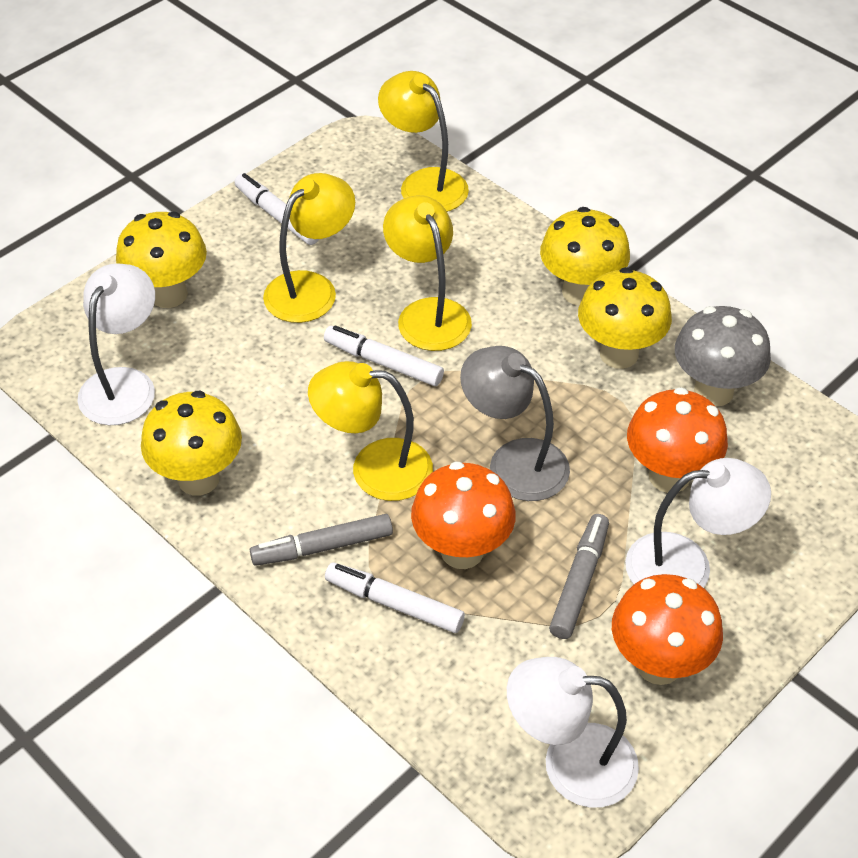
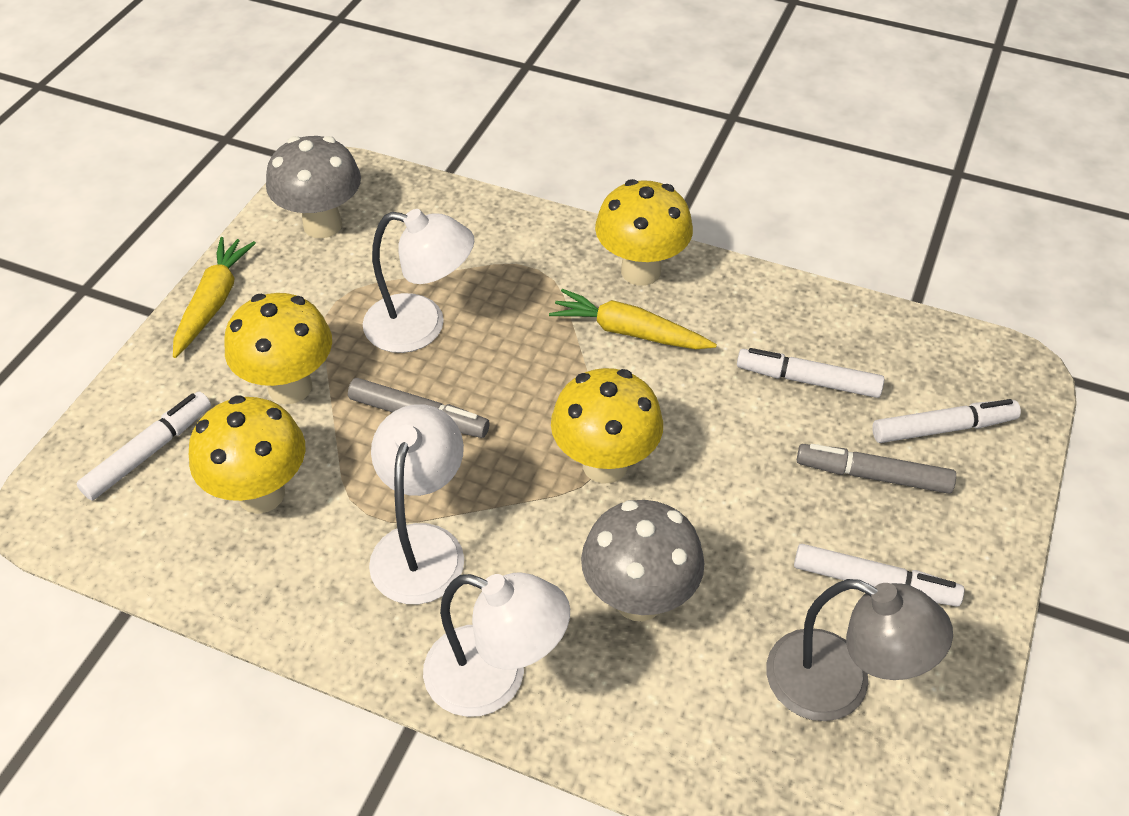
grey mushroom: 1 -> 2
orange mushroom: 3 -> 0
white marker: 3 -> 4
yellow carrot: 0 -> 2
yellow lamp: 4 -> 0

